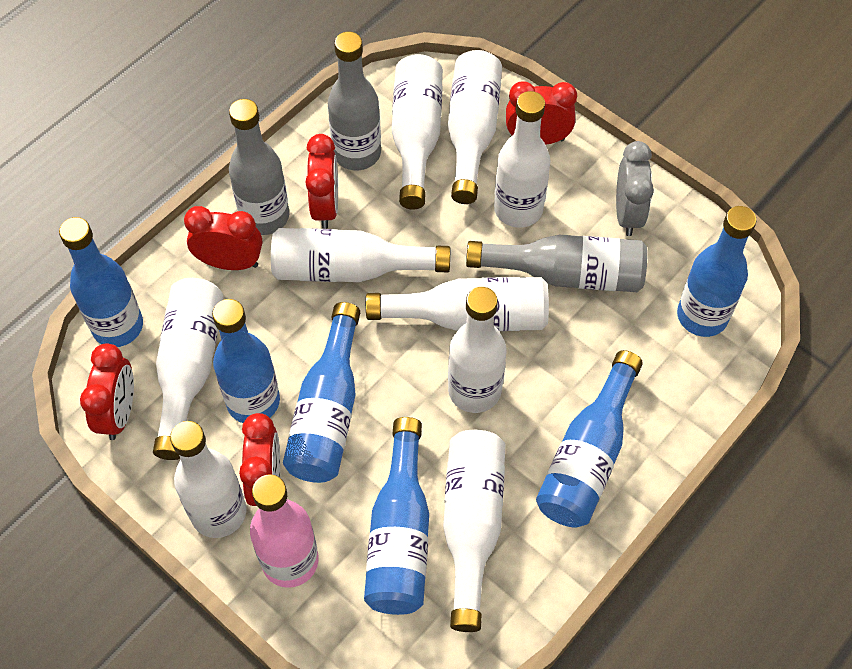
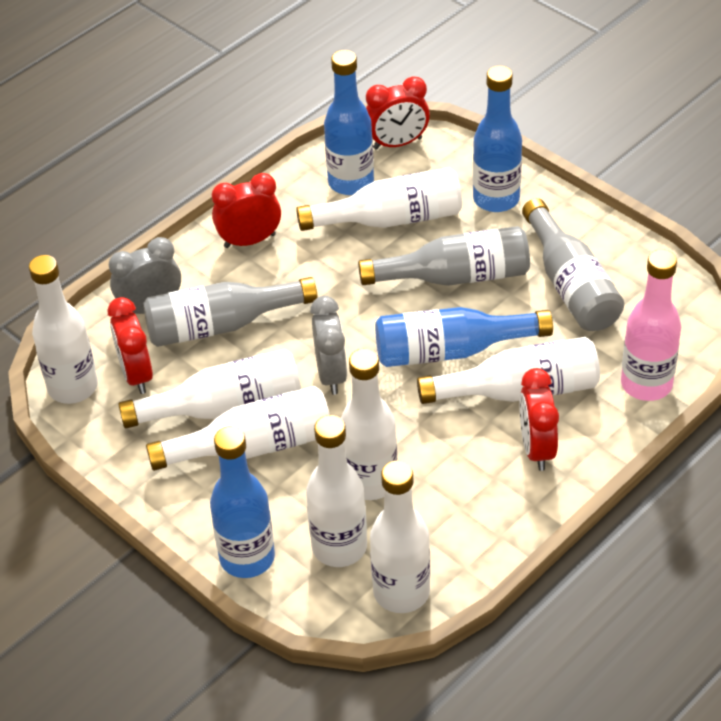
blue bottle: 6 -> 4
grey clock: 1 -> 2
red clock: 5 -> 4
white bottle: 9 -> 8

